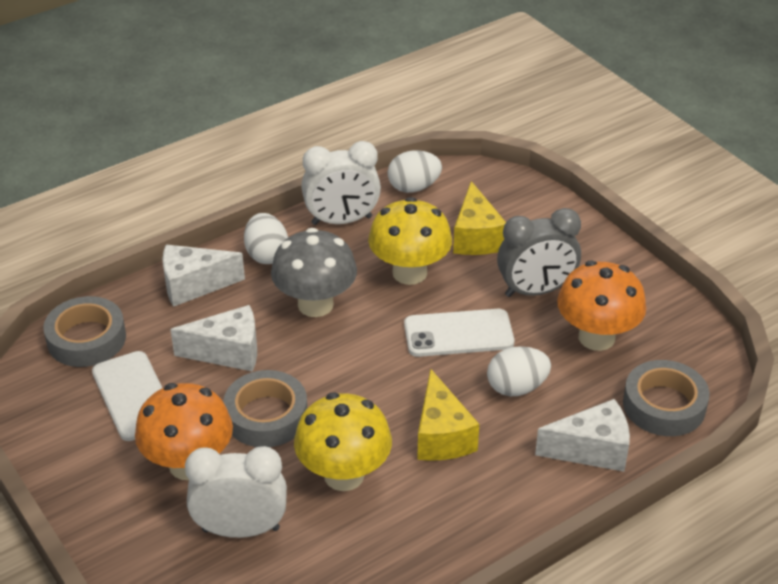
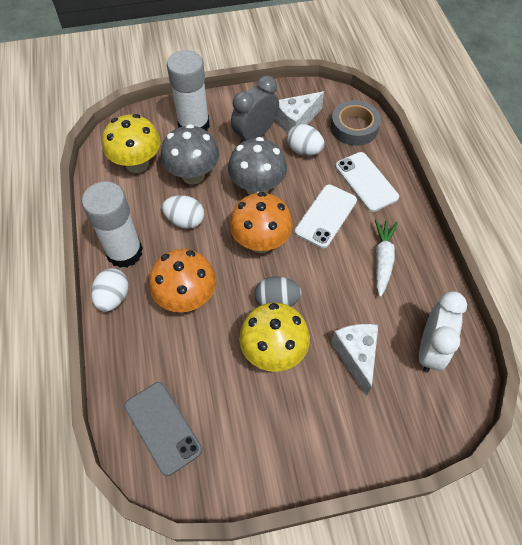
grey egg: 0 -> 1
grey mushroom: 1 -> 2
grey phone: 0 -> 1
grey tape: 3 -> 1
white carrot: 0 -> 1
white cheese: 3 -> 2
white clock: 2 -> 1
white glue stick: 0 -> 2
yellow cheese: 2 -> 0

